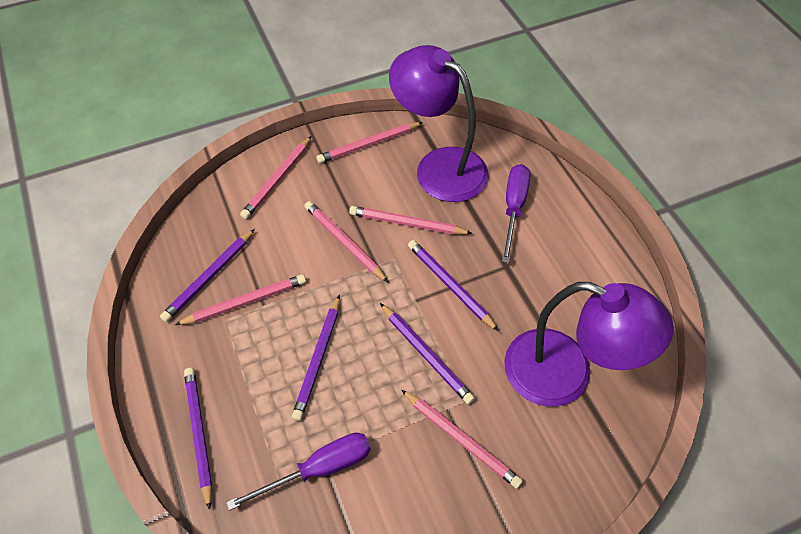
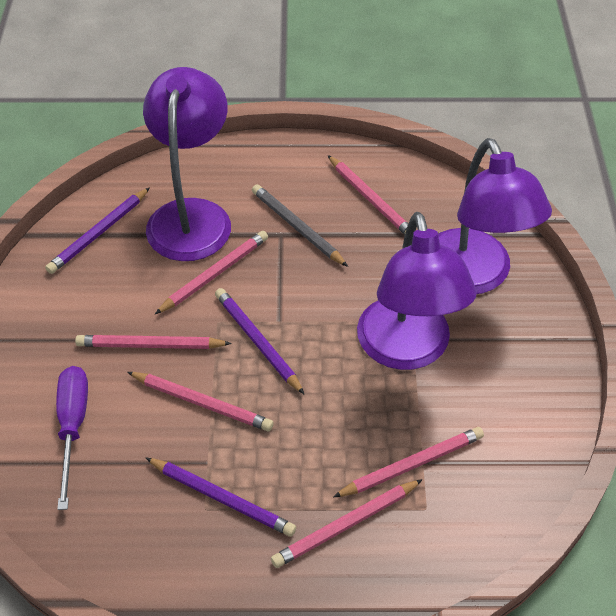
grey pencil: 0 -> 1
purple lamp: 2 -> 3
purple pencil: 5 -> 3
purple screwdriver: 2 -> 1

